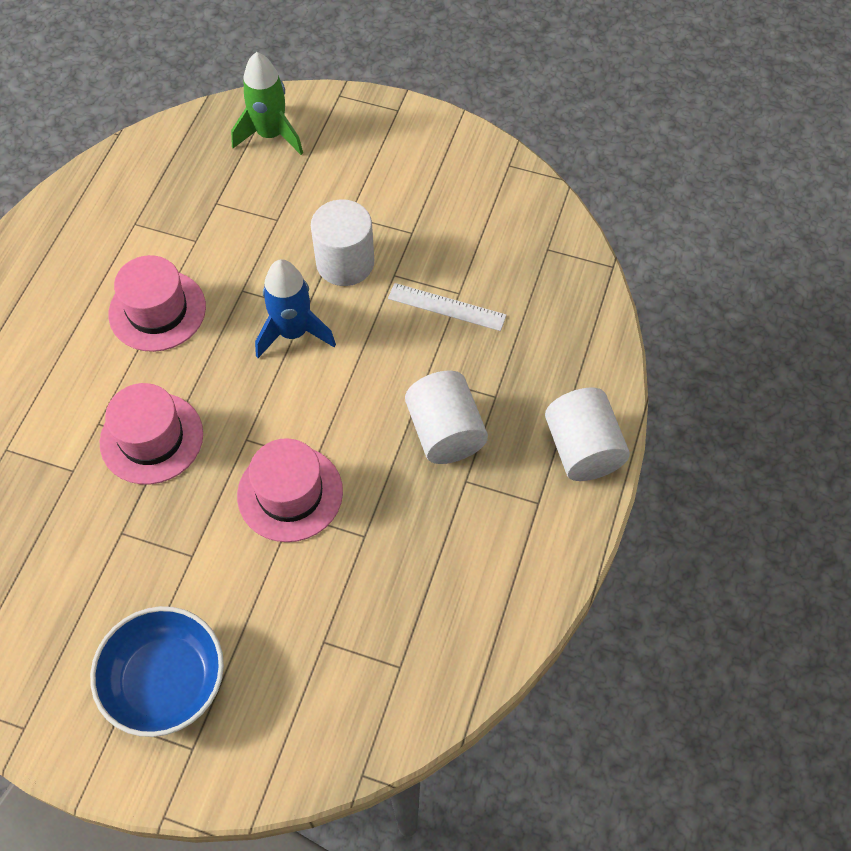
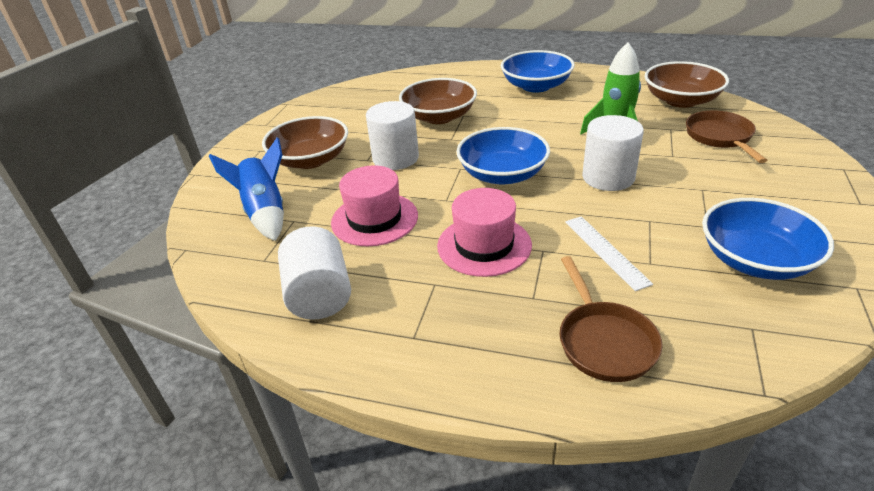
blue bowl: 1 -> 3
brown bowl: 0 -> 3
brown pan: 0 -> 2
pink hat: 3 -> 2

